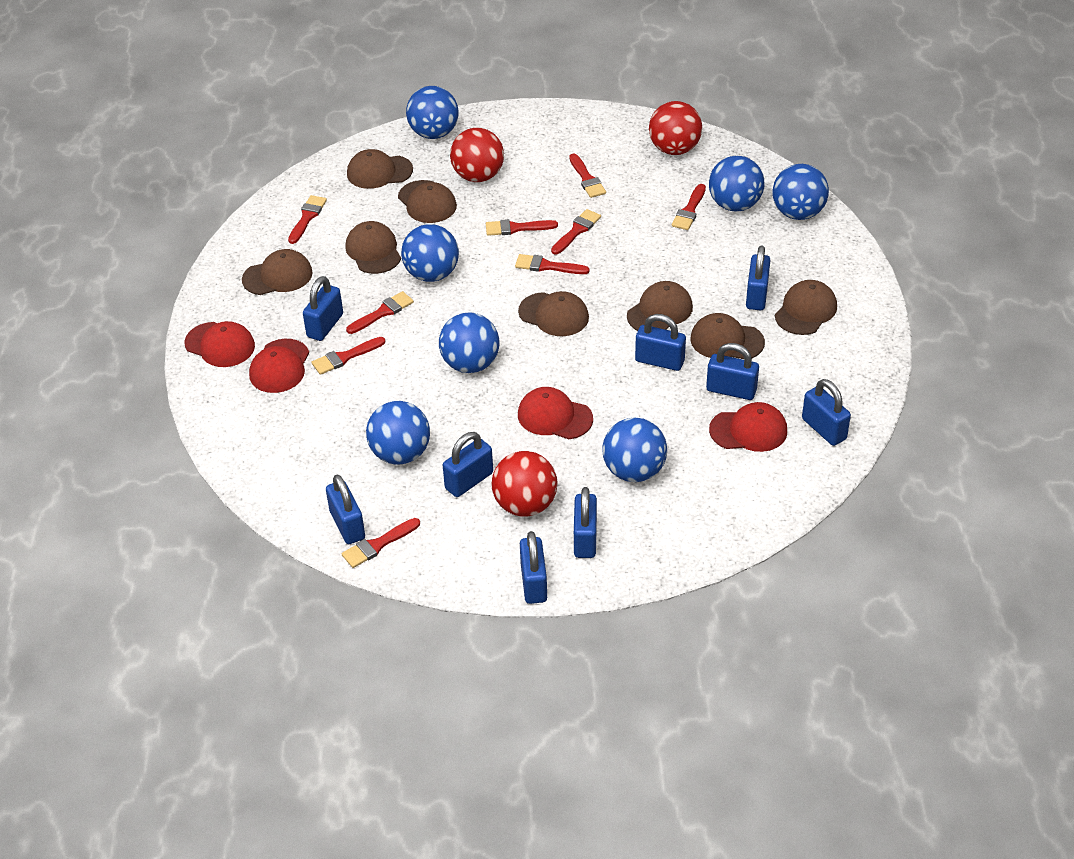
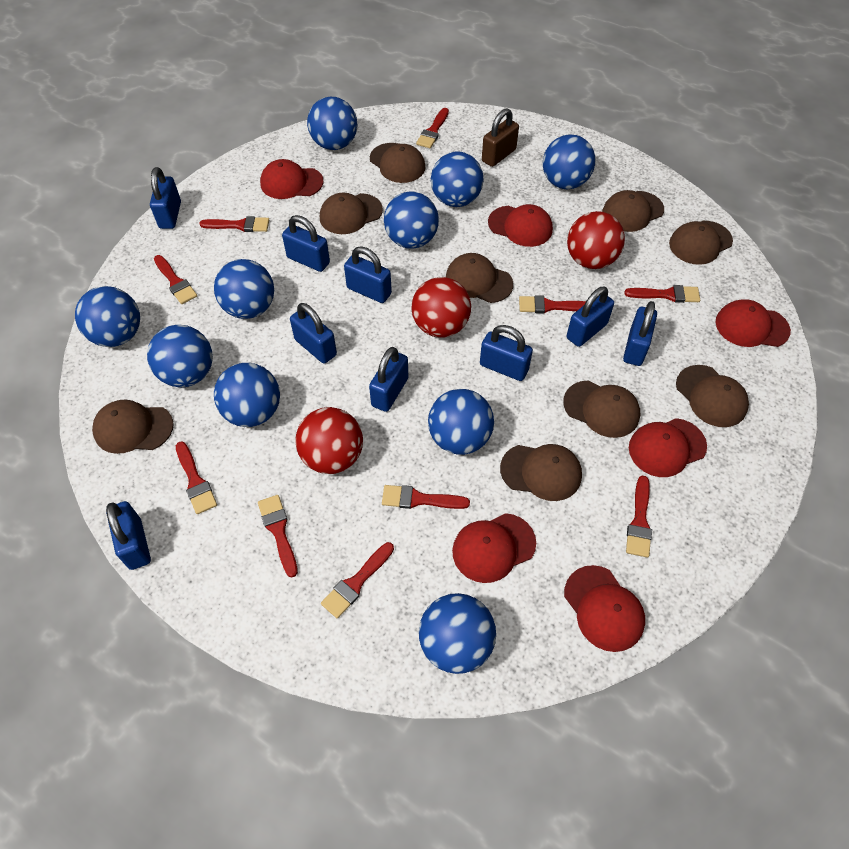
blue ball: 7 -> 10
brown cap: 8 -> 9
brown padlock: 0 -> 1
red brush: 9 -> 10
red cap: 4 -> 6

